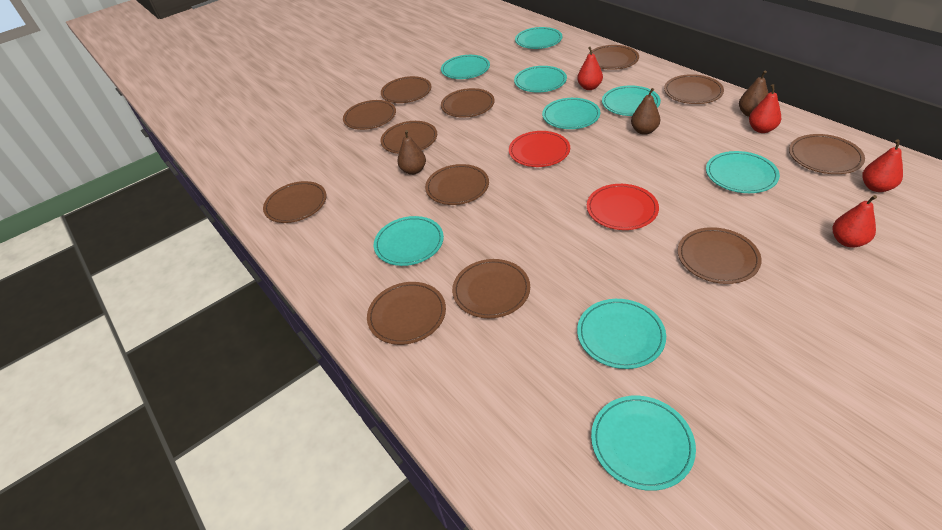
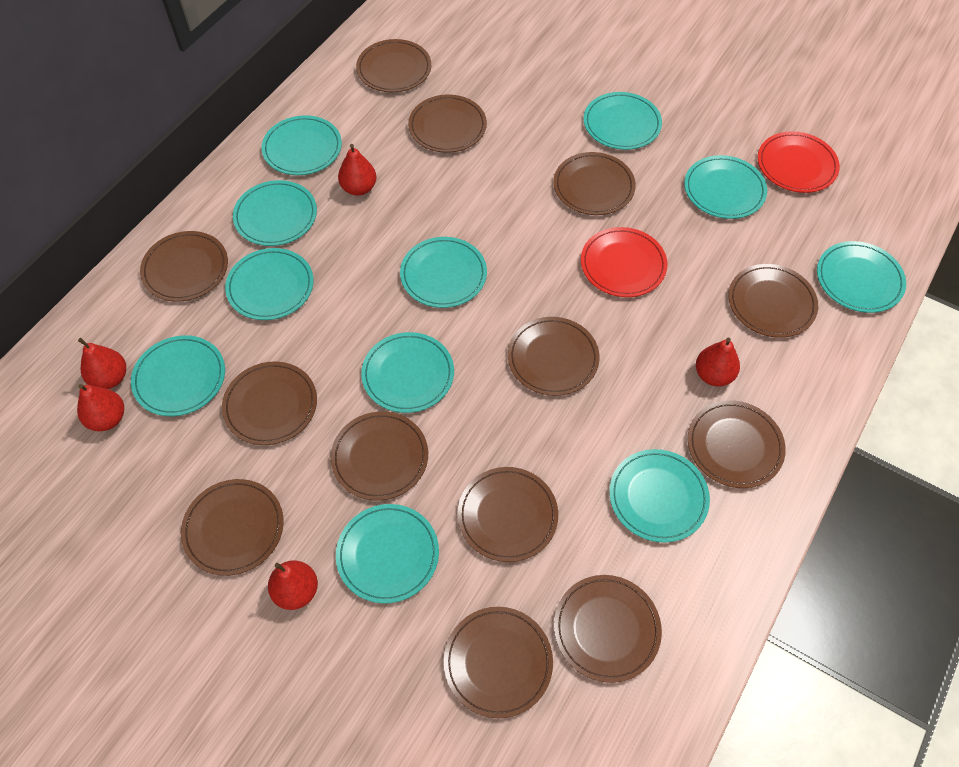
brown pear: 3 -> 0
brown plate: 12 -> 13
red pear: 4 -> 5
turquoise plate: 9 -> 11

